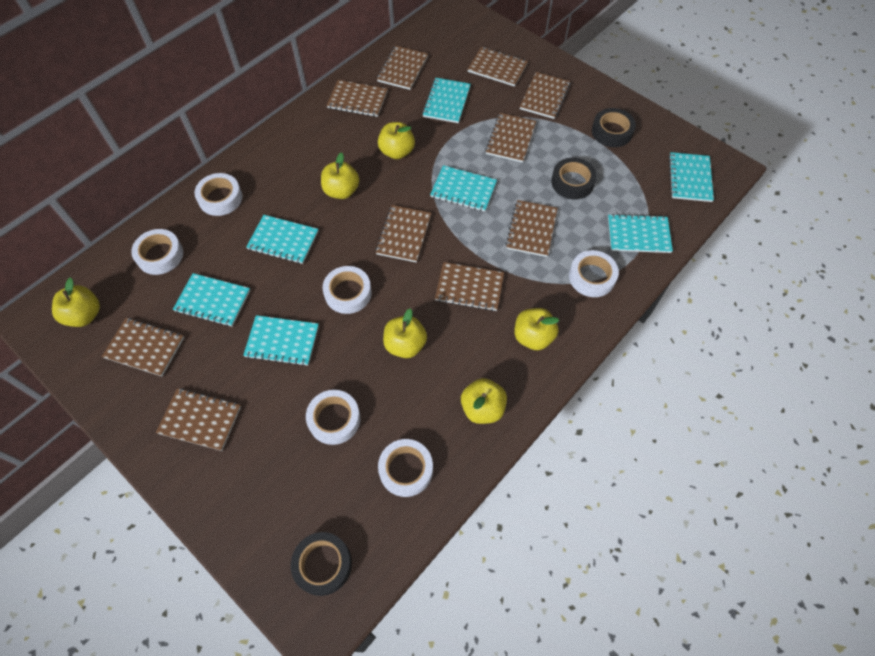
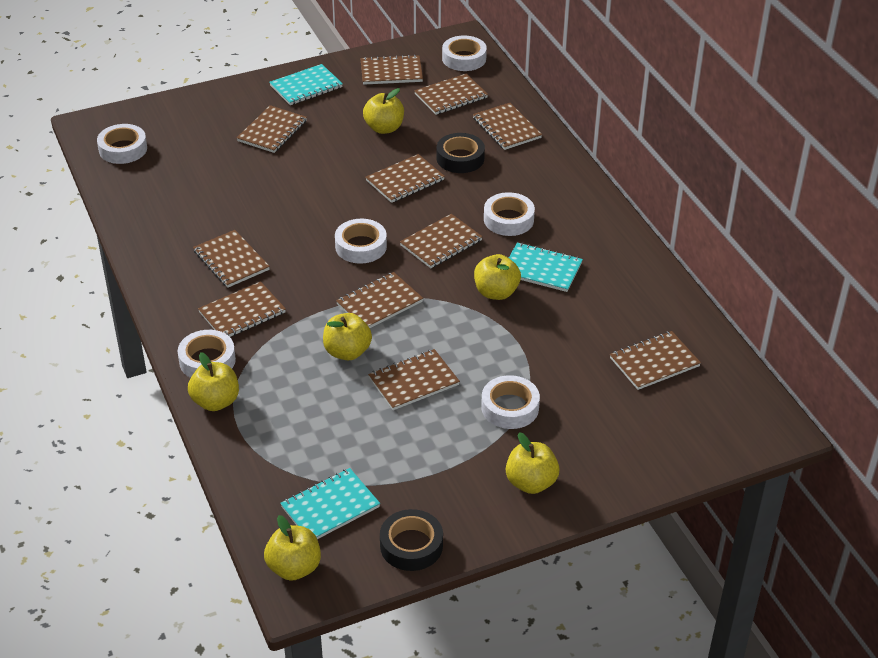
black tape: 3 -> 2
brown notebook: 10 -> 11
turquoise notebook: 7 -> 3

